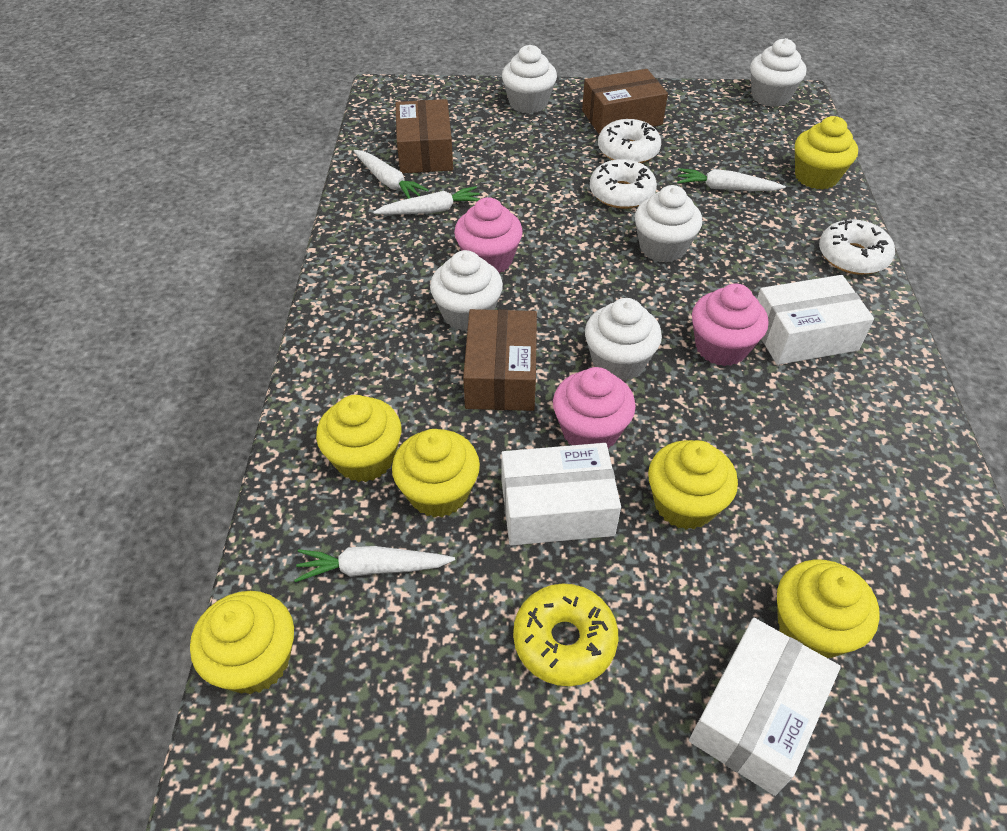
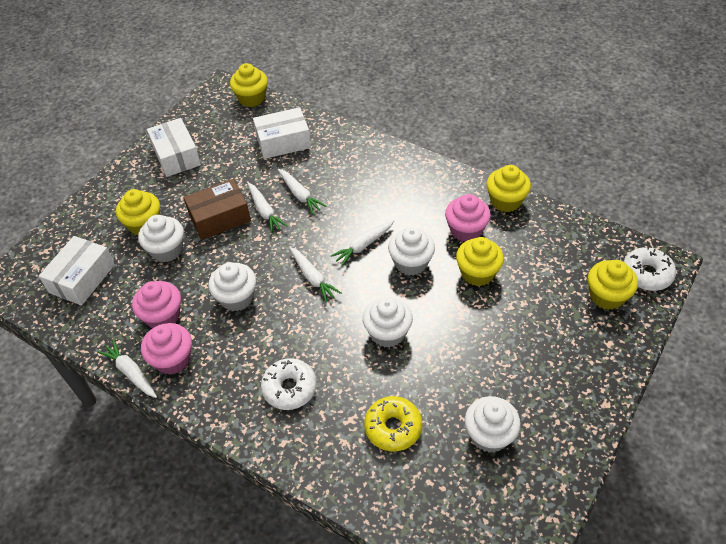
brown box: 3 -> 1
white carrot: 4 -> 5
white donut: 3 -> 2
yellow cupcake: 6 -> 5

